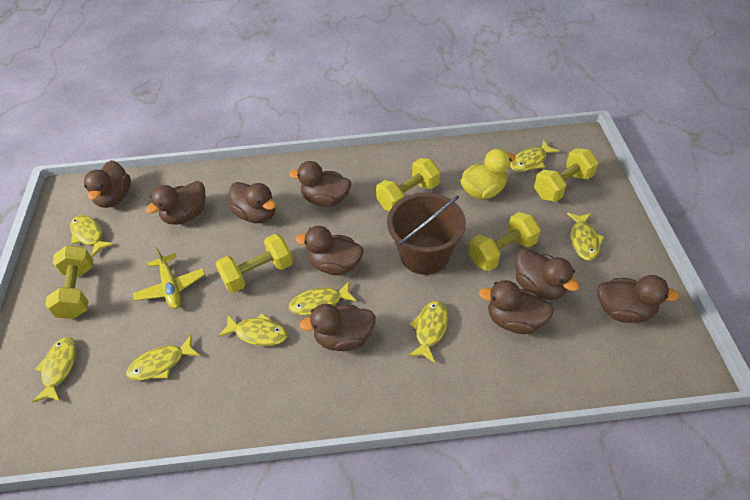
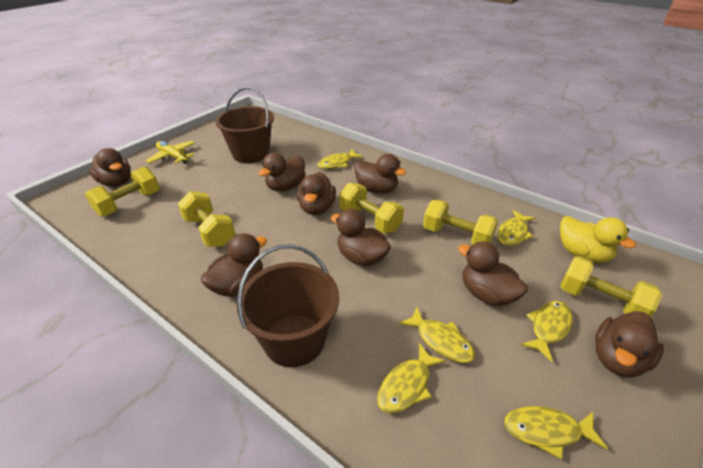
brown bucket: 1 -> 2
brown duck: 9 -> 8
yellow fish: 8 -> 6

